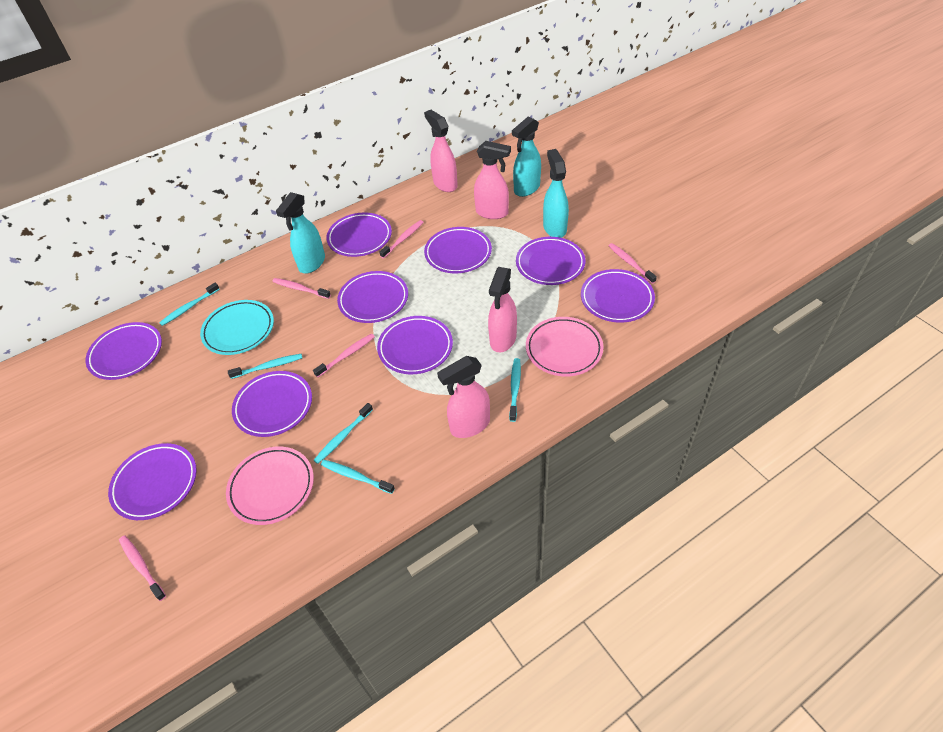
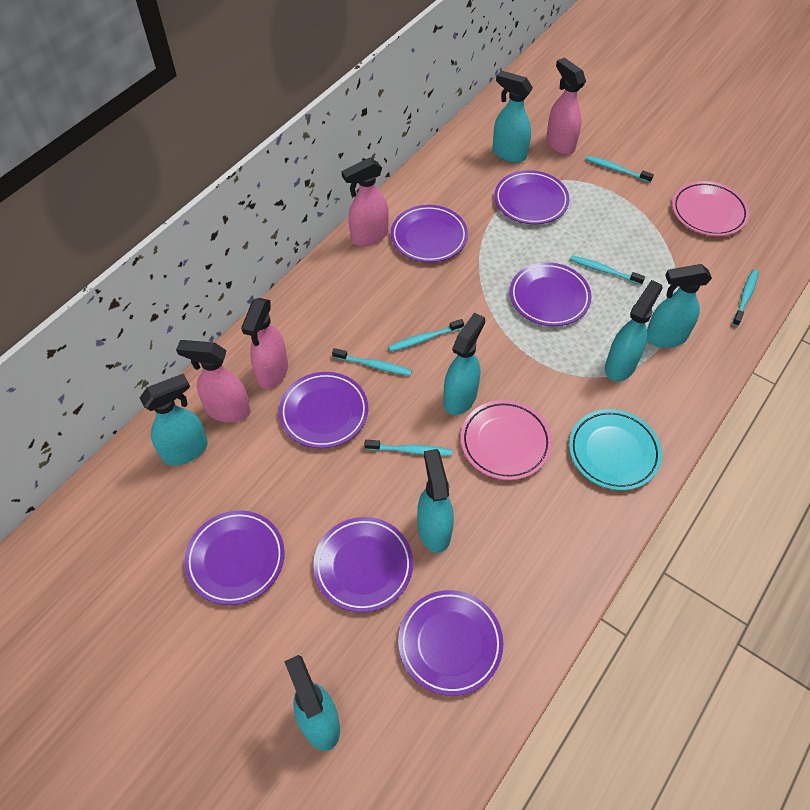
pink toothbrush: 5 -> 0
purple plate: 9 -> 7
turquoise spray bottle: 3 -> 7
turquoise toothbrush: 5 -> 6

